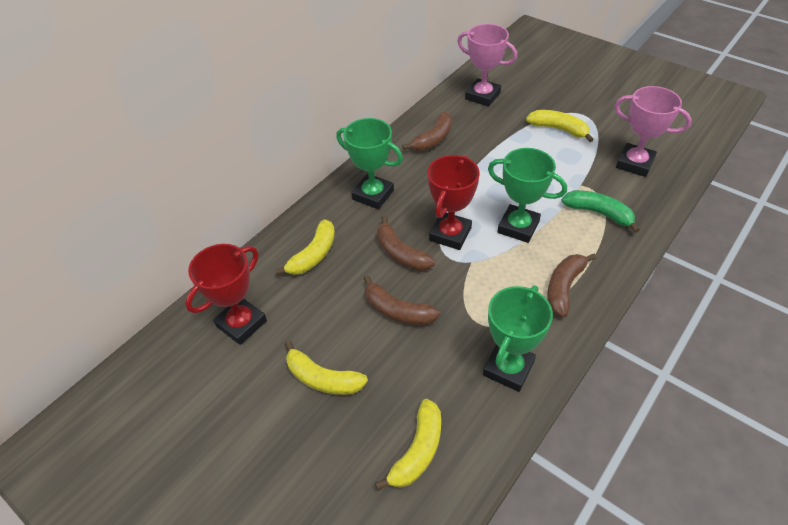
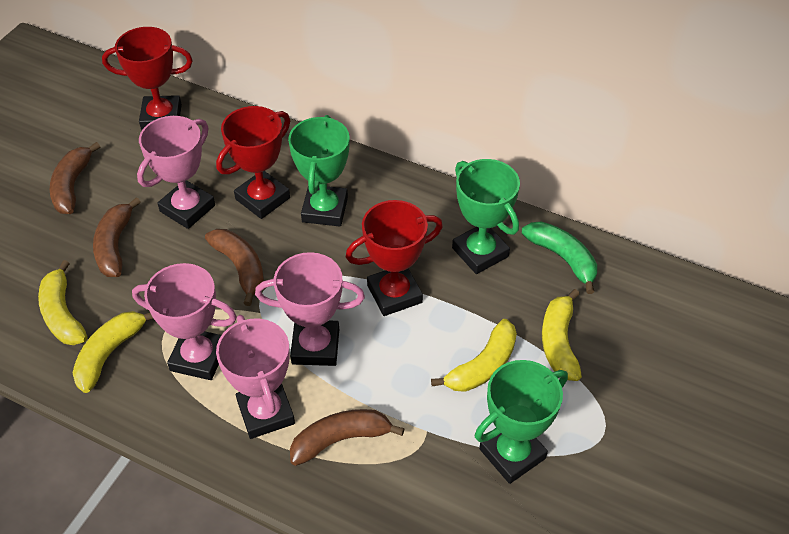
pink trophy: 2 -> 4
red trophy: 2 -> 3

